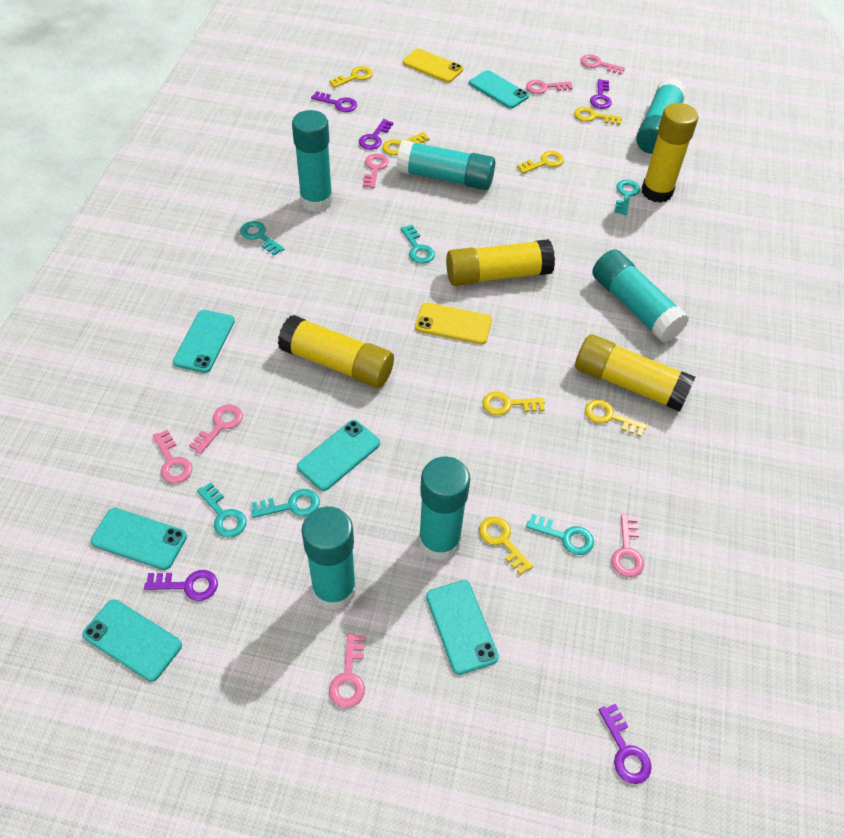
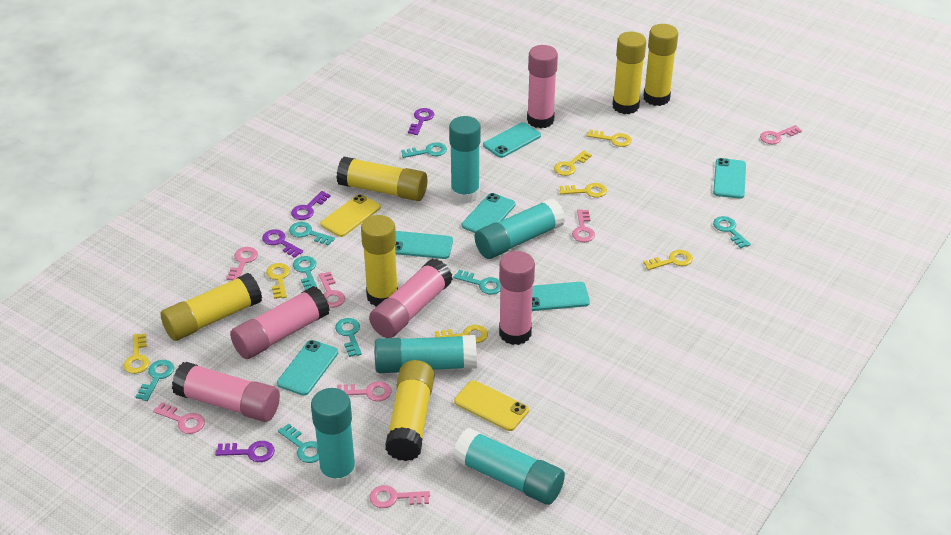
pink glue stick: 0 -> 5
purple key: 5 -> 4
turquoise glue stick: 6 -> 5
turquoise key: 6 -> 8
yellow glue stick: 4 -> 6

